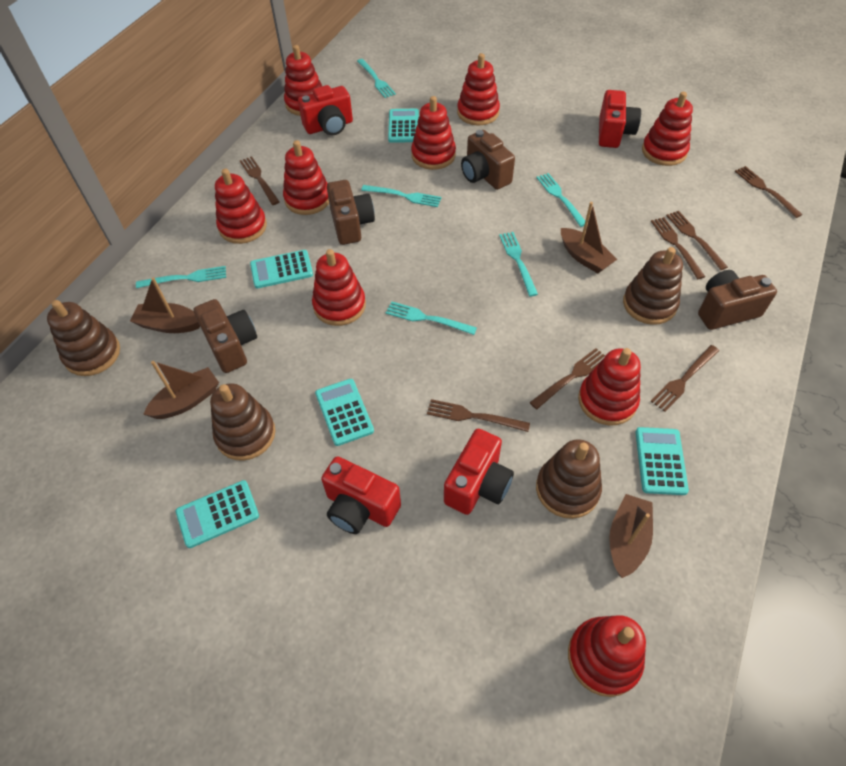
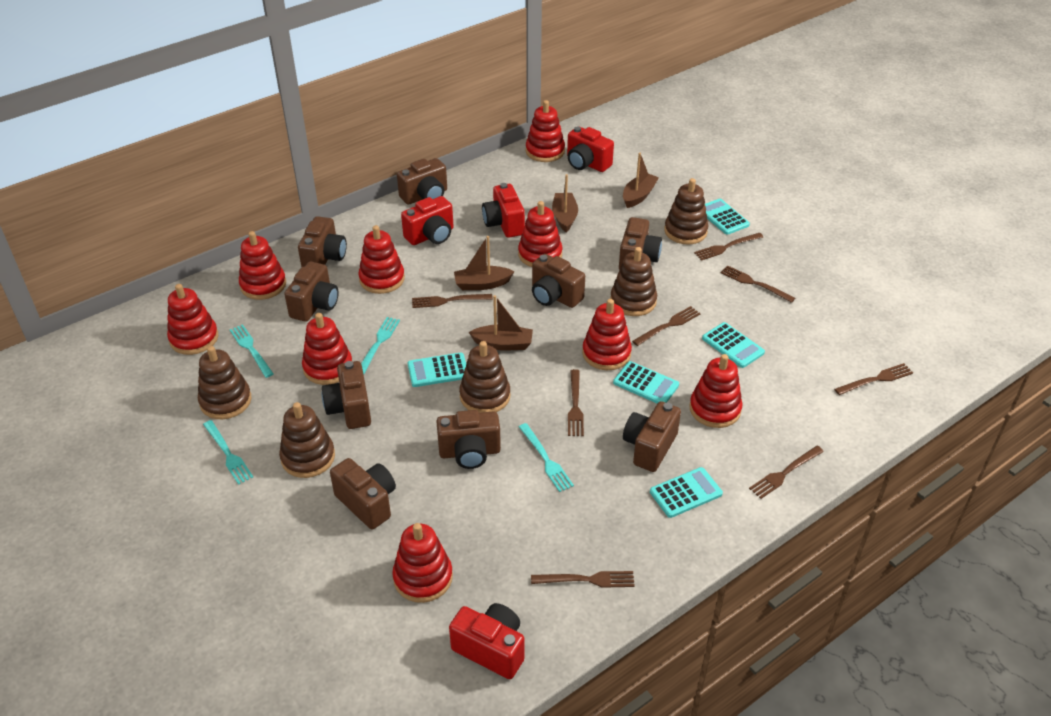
brown camera: 4 -> 9
brown fork: 7 -> 8
brown stacking toy: 4 -> 5
turquoise fork: 6 -> 4

